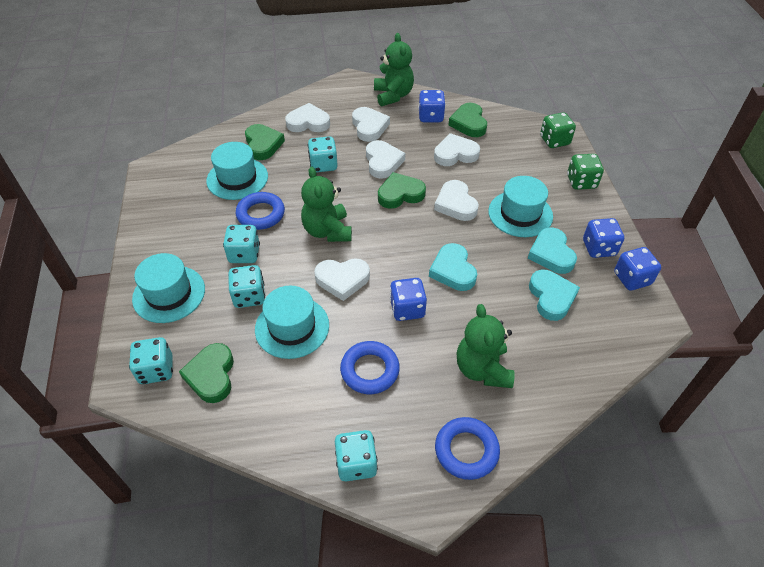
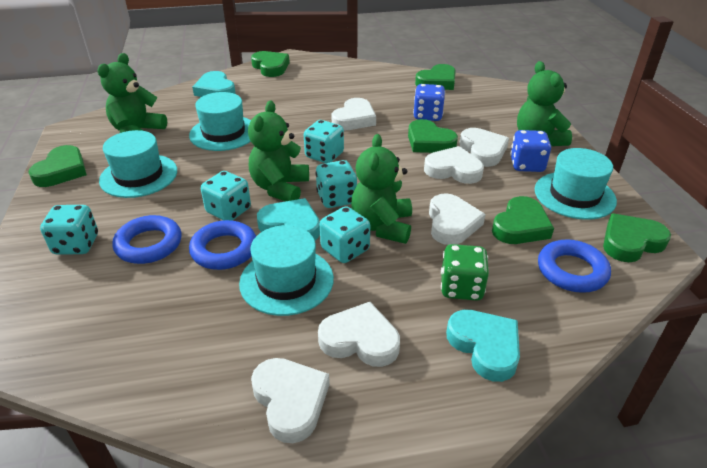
blue dice: 4 -> 2
green dice: 2 -> 1
green heart: 4 -> 6
green teddy bear: 3 -> 4

